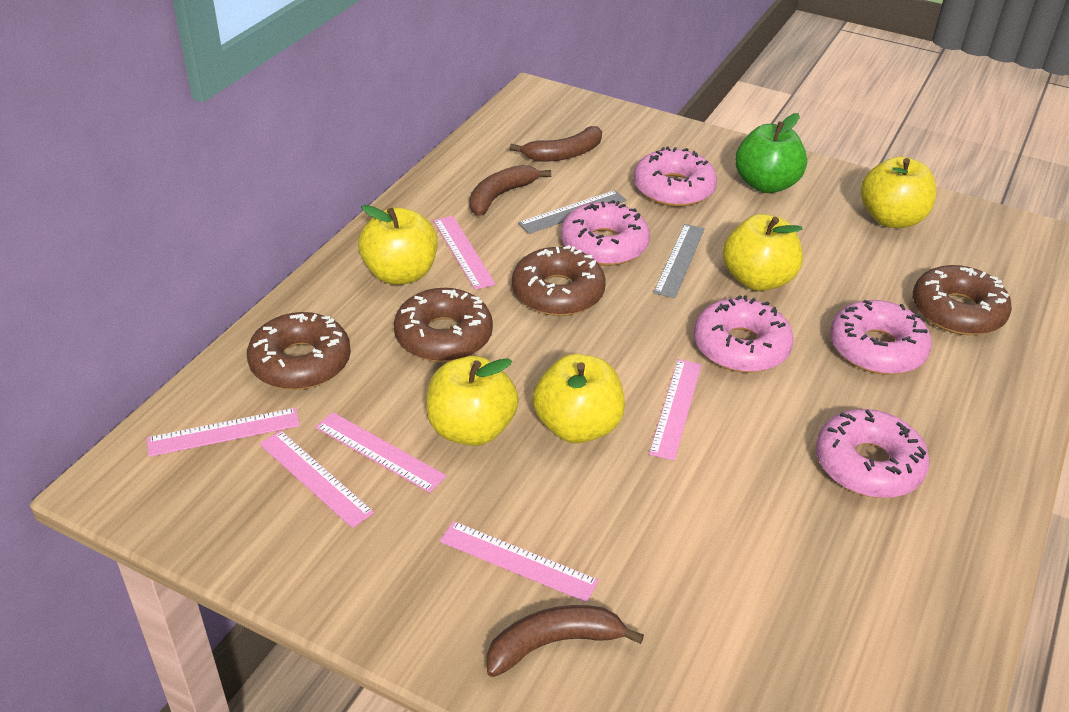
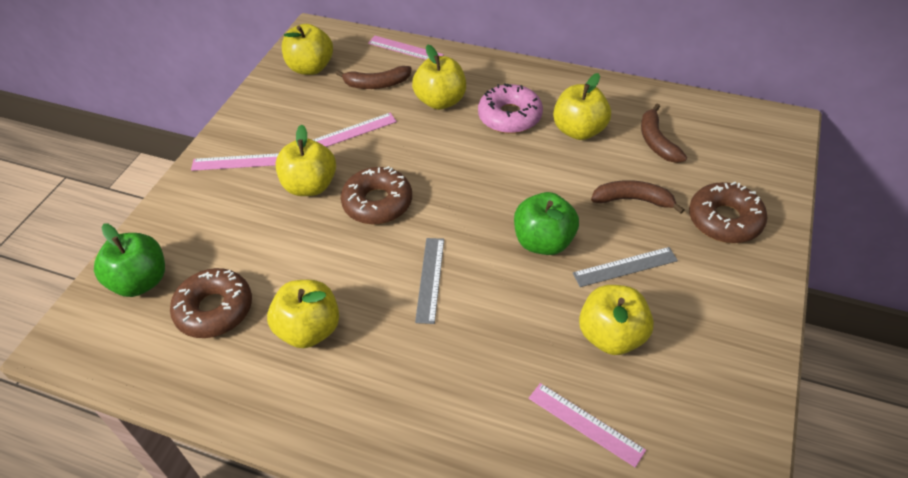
brown donut: 4 -> 3
green apple: 1 -> 2
pink donut: 5 -> 1
pink ruler: 6 -> 4
yellow apple: 5 -> 6

